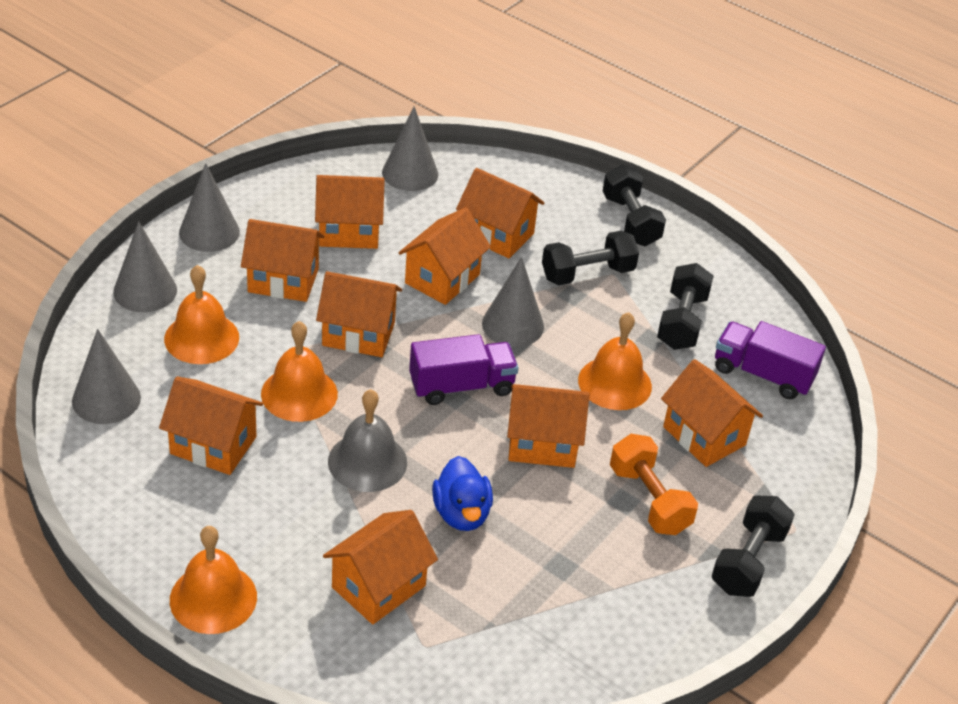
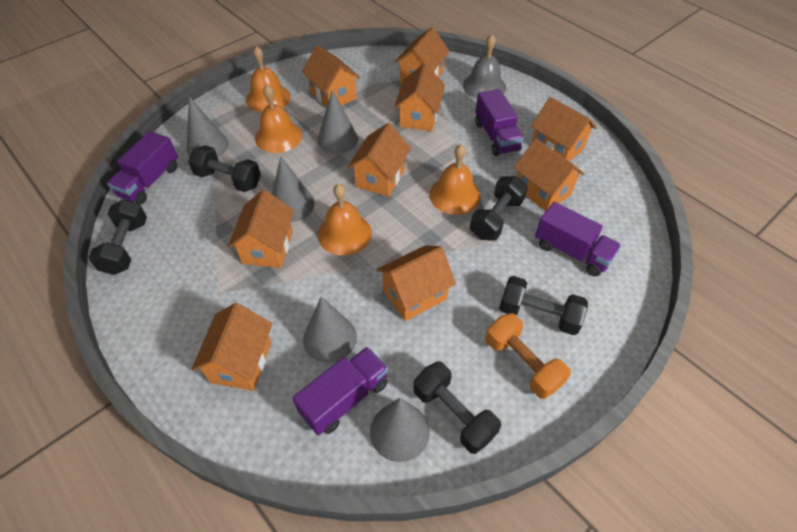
black dumbbell: 4 -> 5
blue duck: 1 -> 0
purple truck: 2 -> 4

